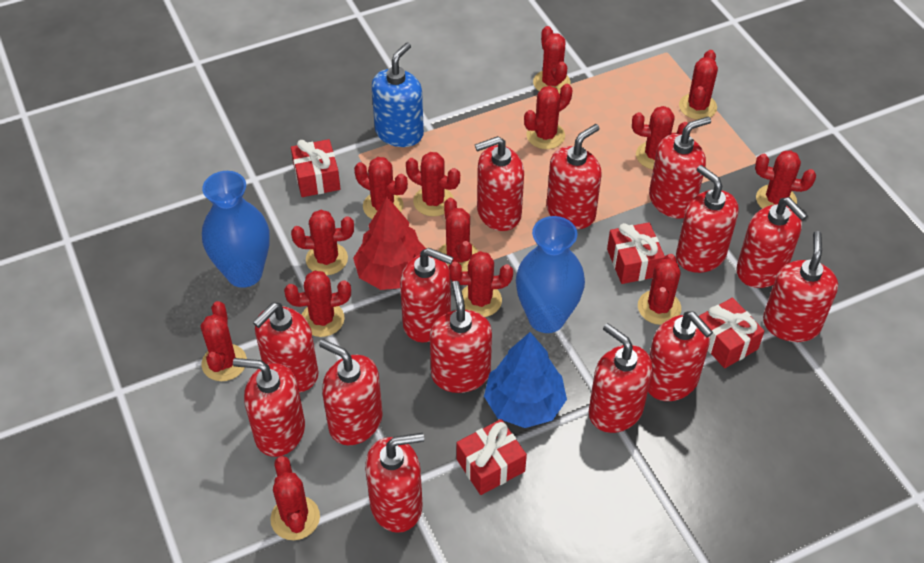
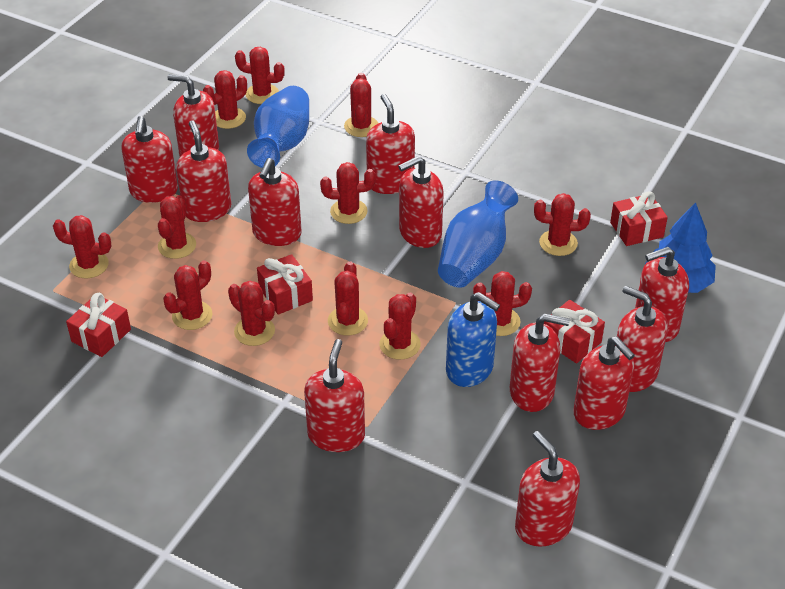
red cactus: 14 -> 12
red soap dispenser: 14 -> 12
red tree: 1 -> 0

